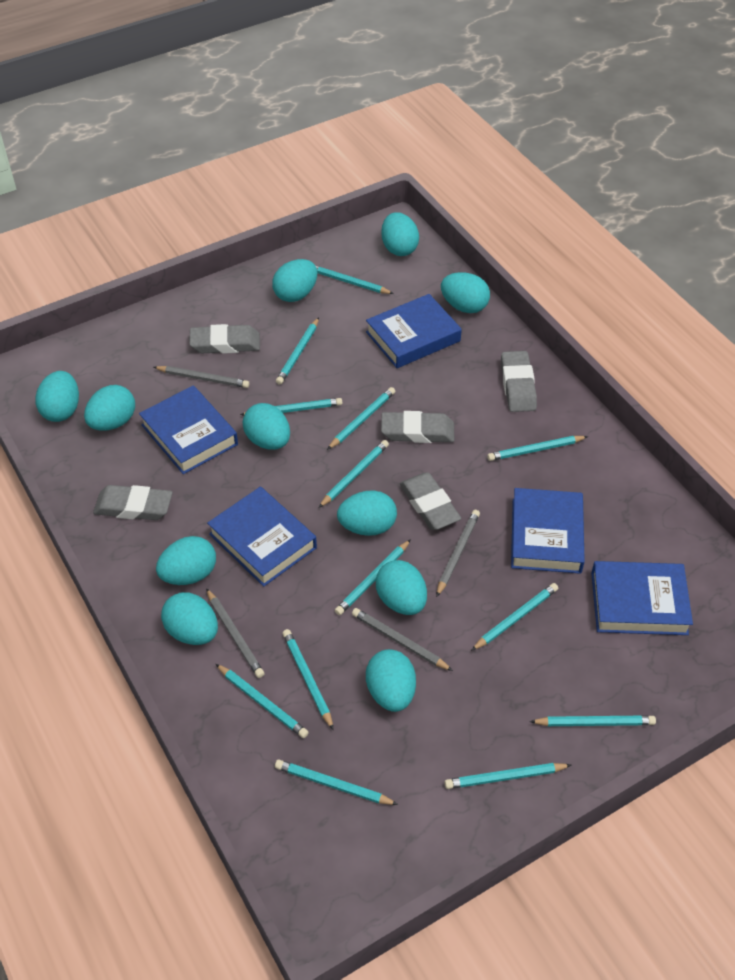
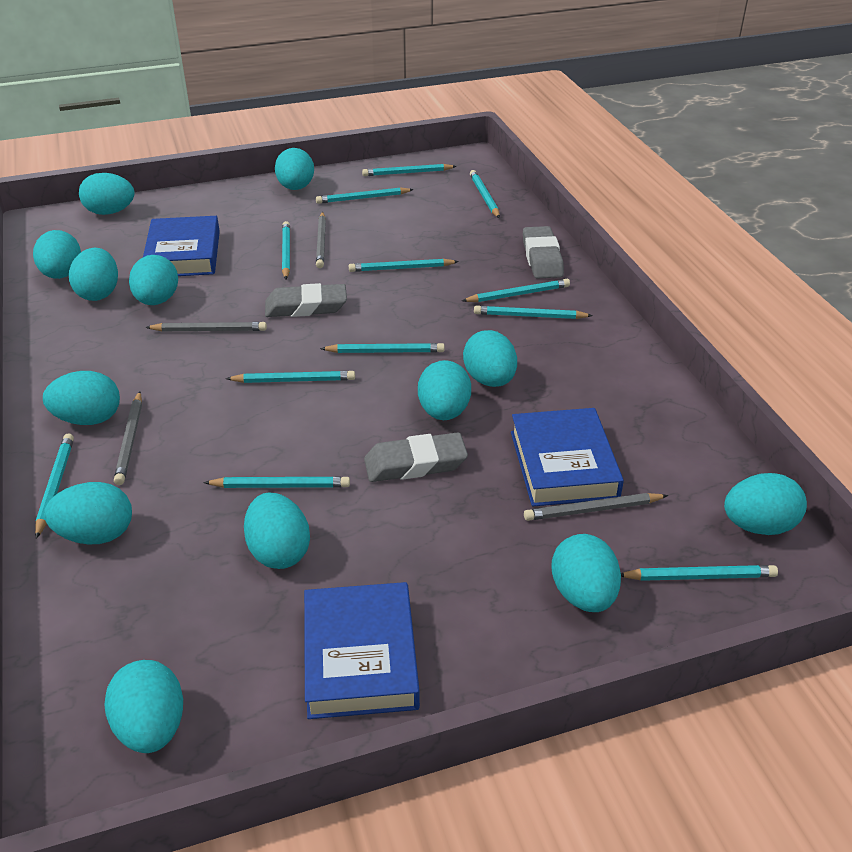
blue book: 5 -> 3
grey eraser: 5 -> 3
turquoise egg: 11 -> 13
turquoise pencil: 13 -> 12

